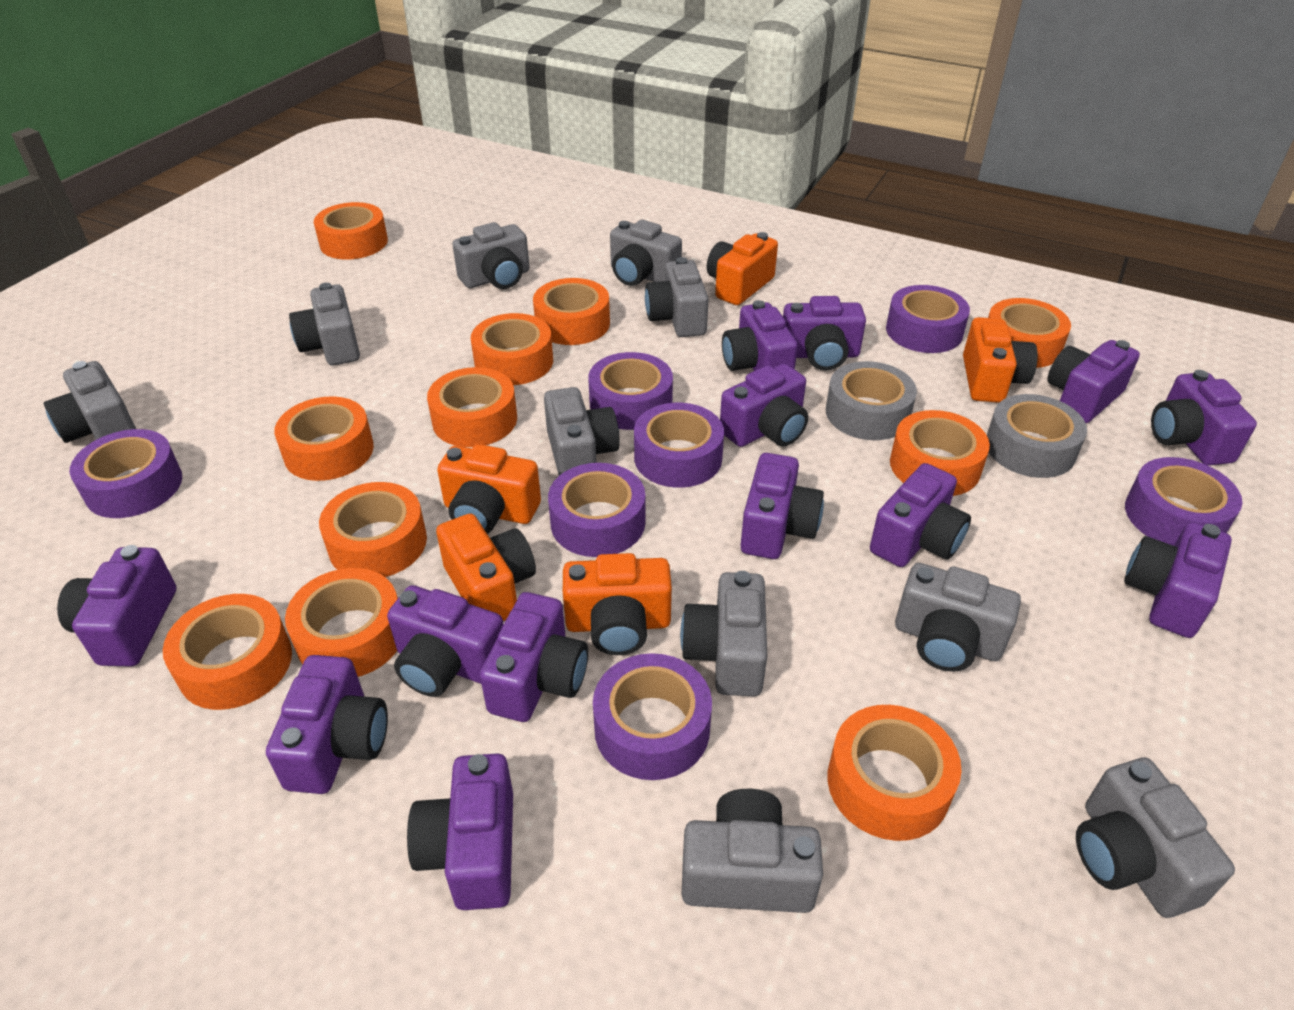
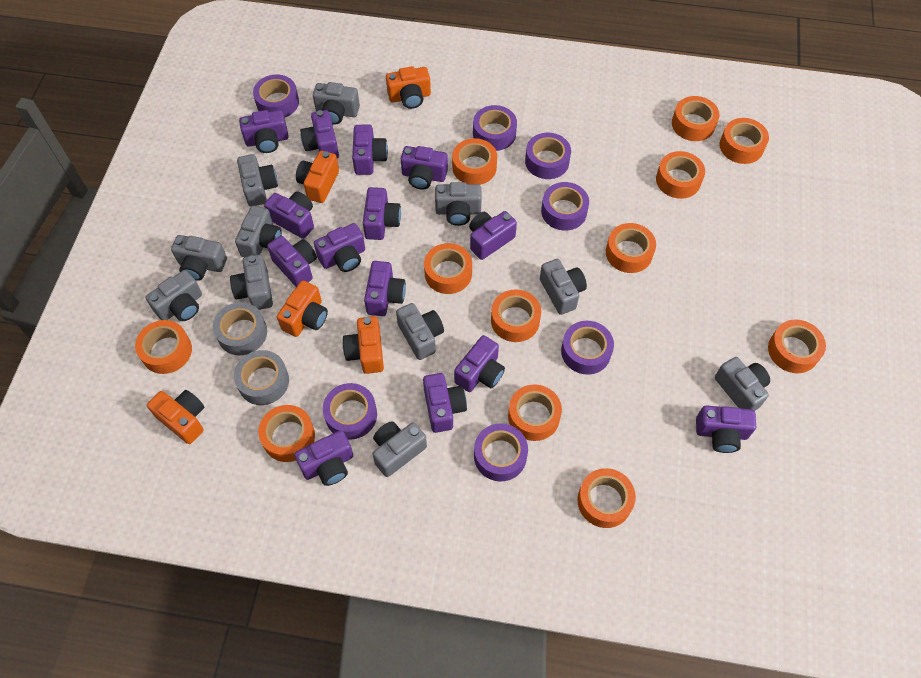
grey camera: 10 -> 11
orange tape: 11 -> 12
purple camera: 13 -> 14

